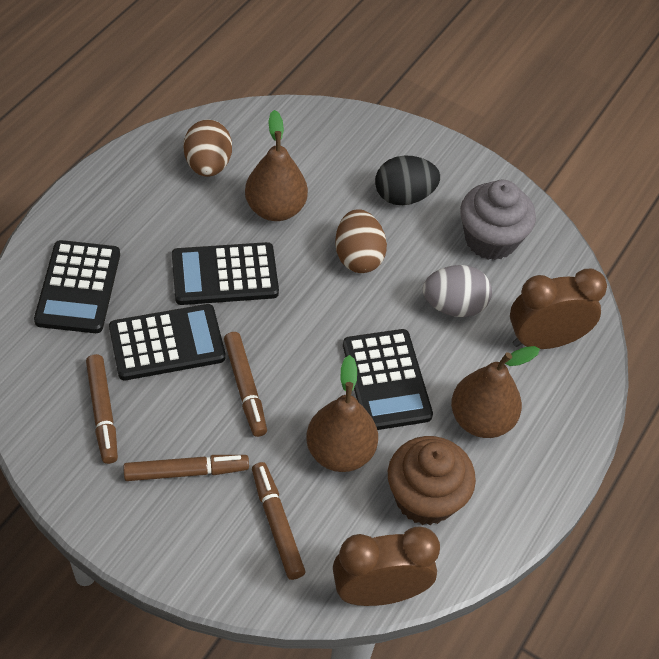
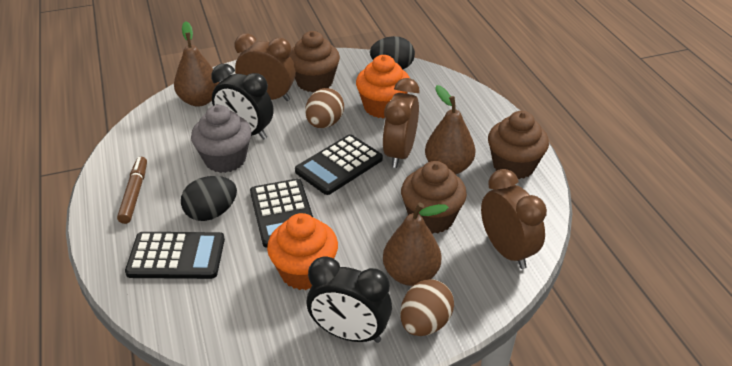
black calculator: 4 -> 3
black clock: 0 -> 2
black egg: 1 -> 2
brown clock: 2 -> 3
brown cupcake: 1 -> 3
brown marker: 4 -> 1
grey egg: 1 -> 0
orange cupcake: 0 -> 2

